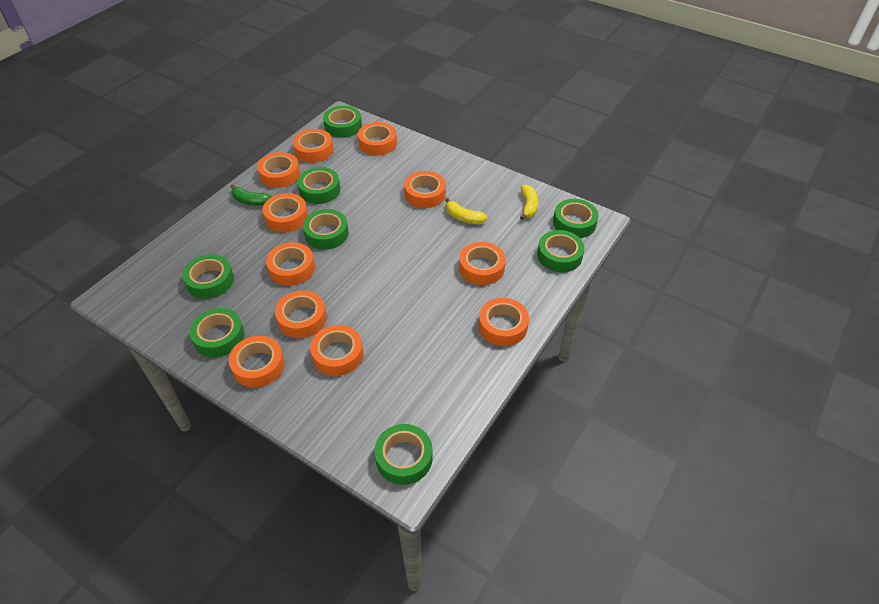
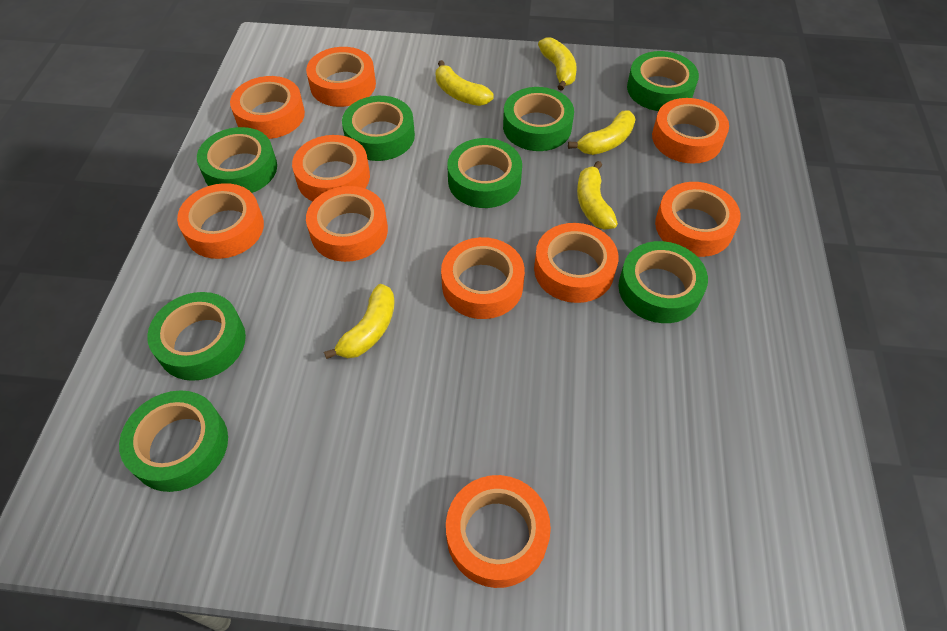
green banana: 1 -> 0
orange tape: 11 -> 10
yellow banana: 2 -> 5

